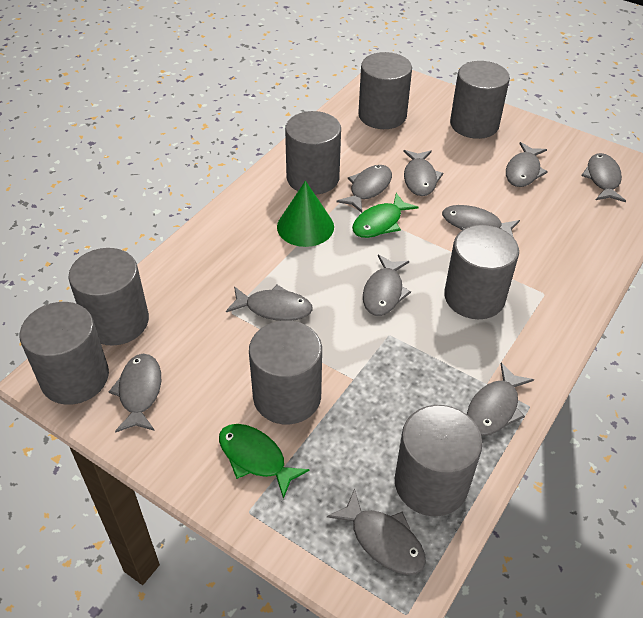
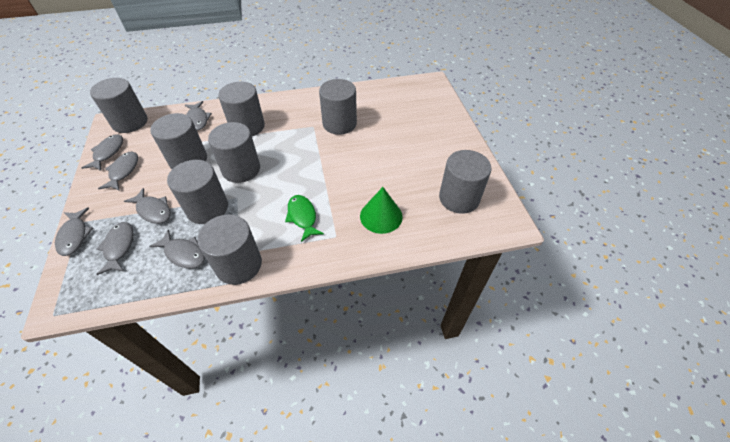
green fish: 2 -> 1
grey fish: 10 -> 7

